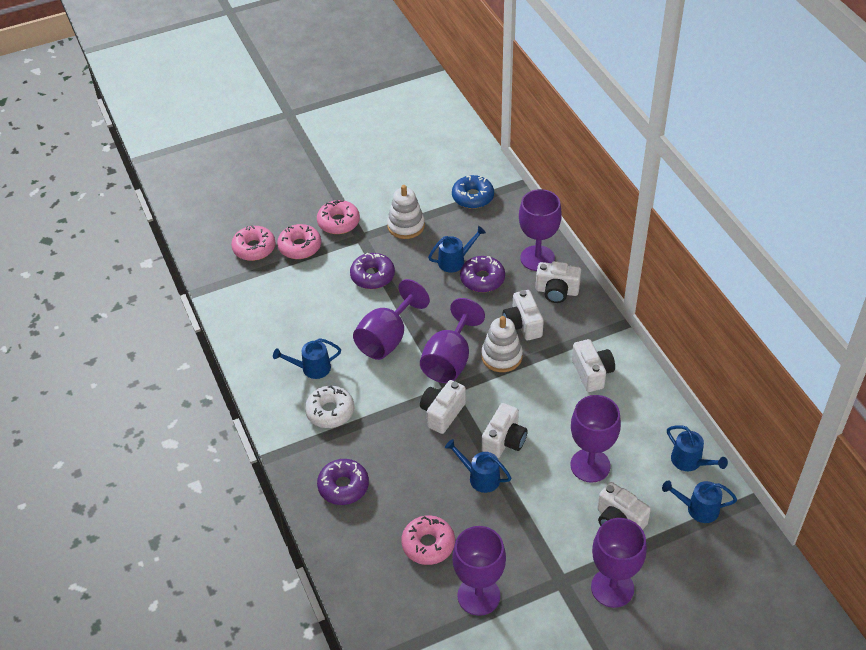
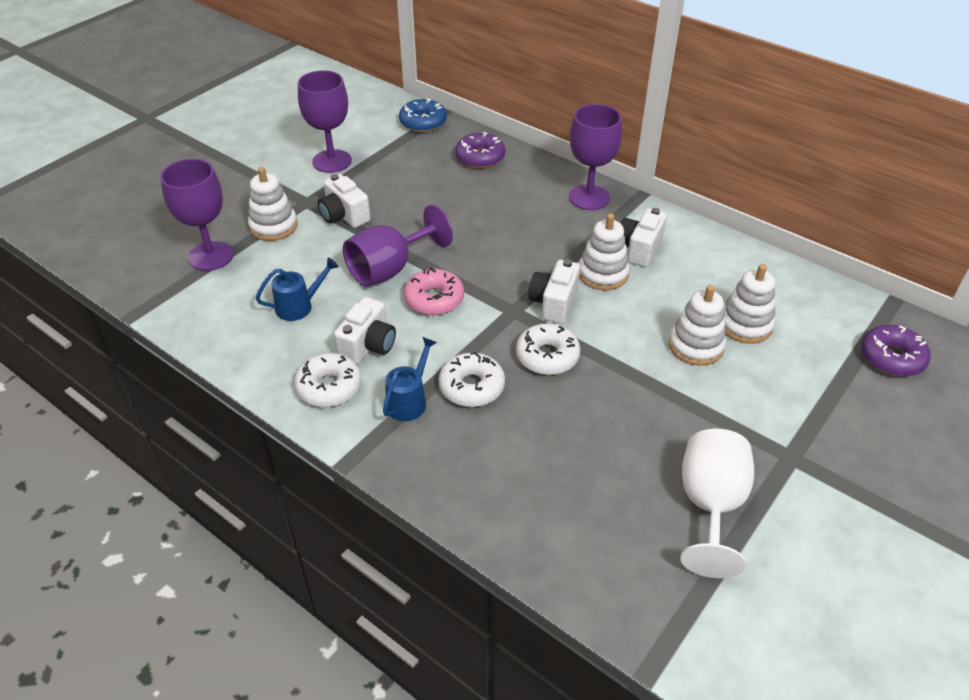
blue watering can: 5 -> 2
pink donut: 4 -> 1
purple donut: 3 -> 2
purple goblet: 6 -> 4
white camera: 6 -> 4
white donut: 1 -> 3
white goblet: 0 -> 1
white stacking toy: 2 -> 4

